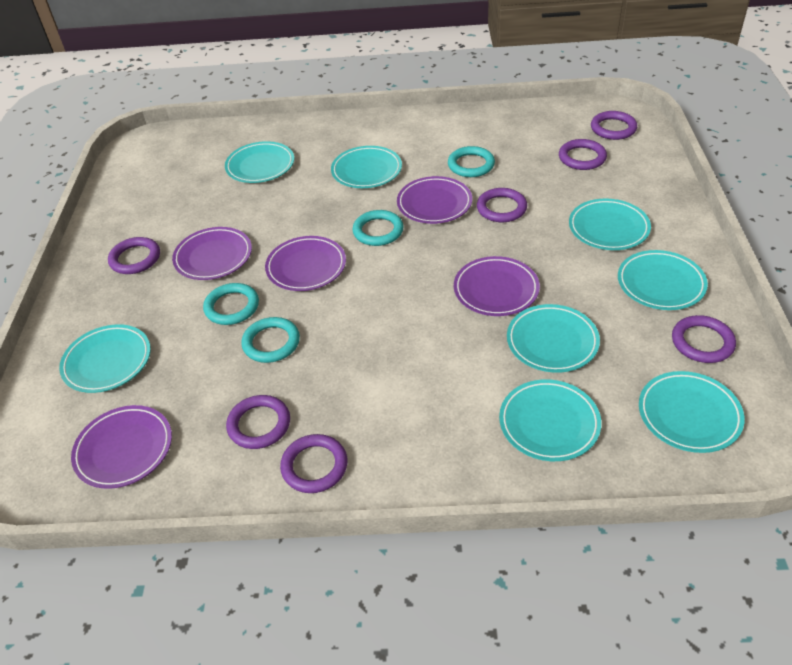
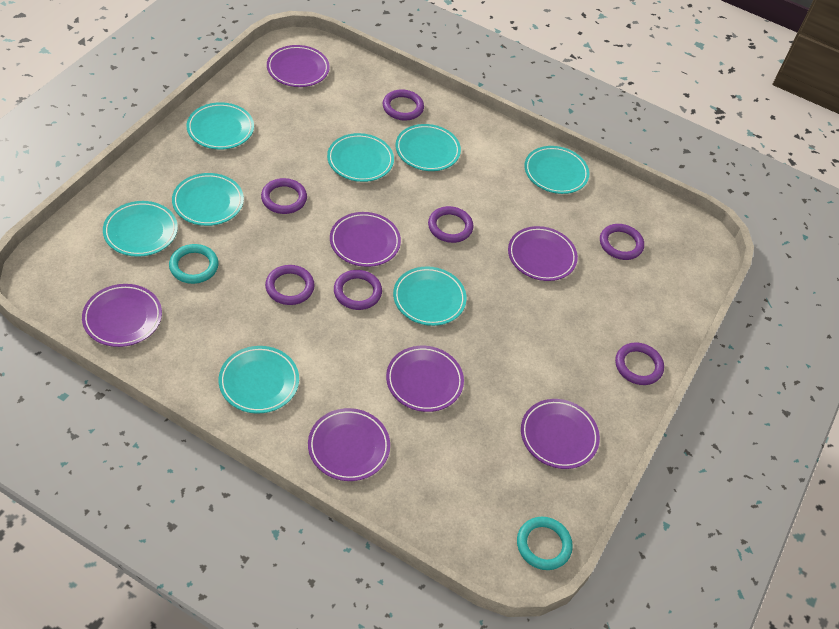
purple plate: 5 -> 7
turquoise ring: 4 -> 2

